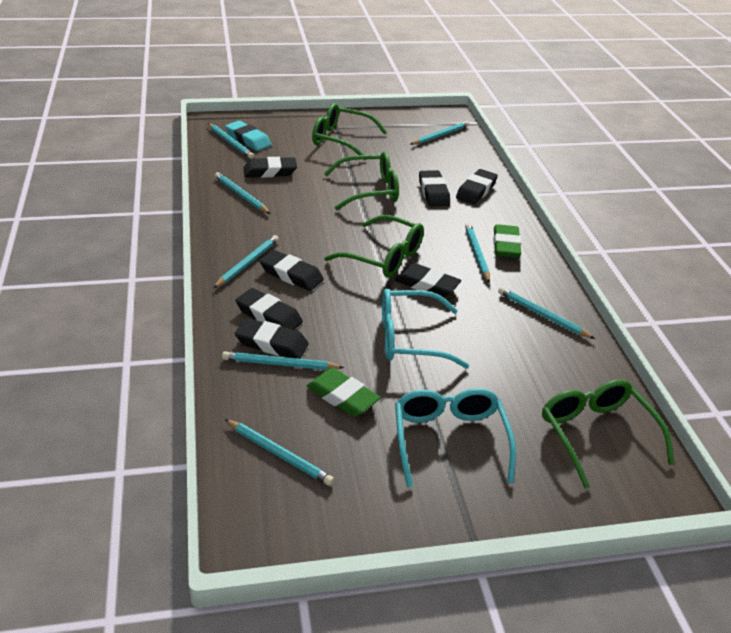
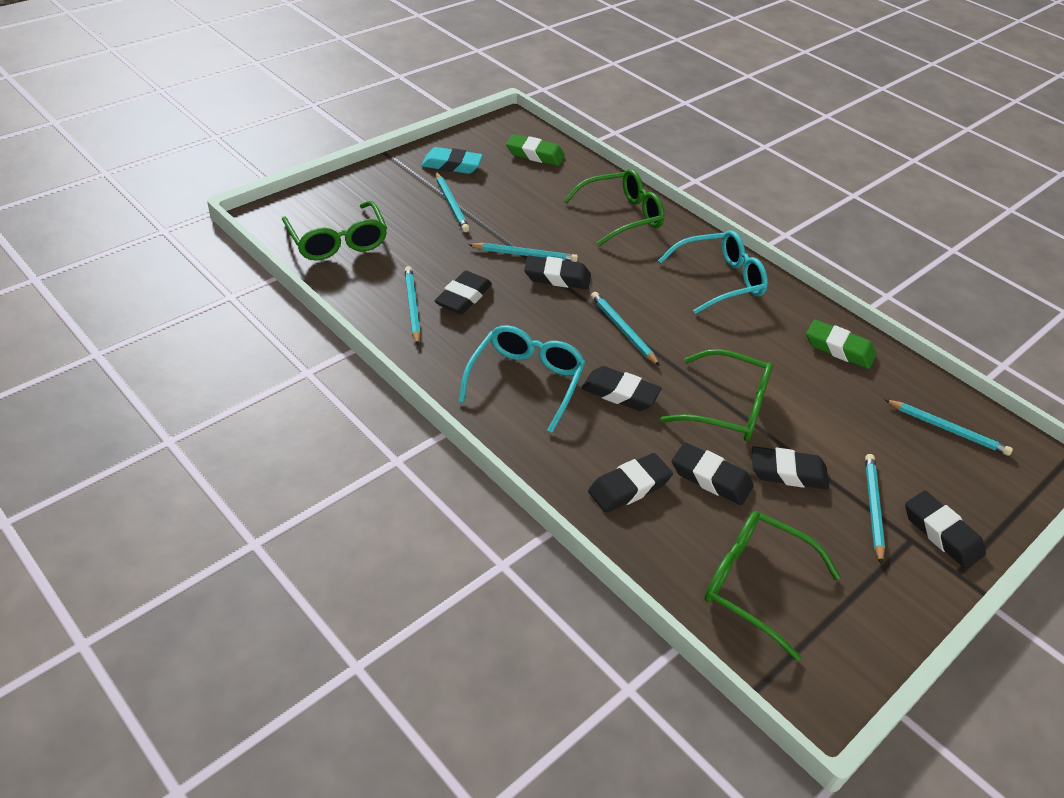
turquoise pencil: 8 -> 6

